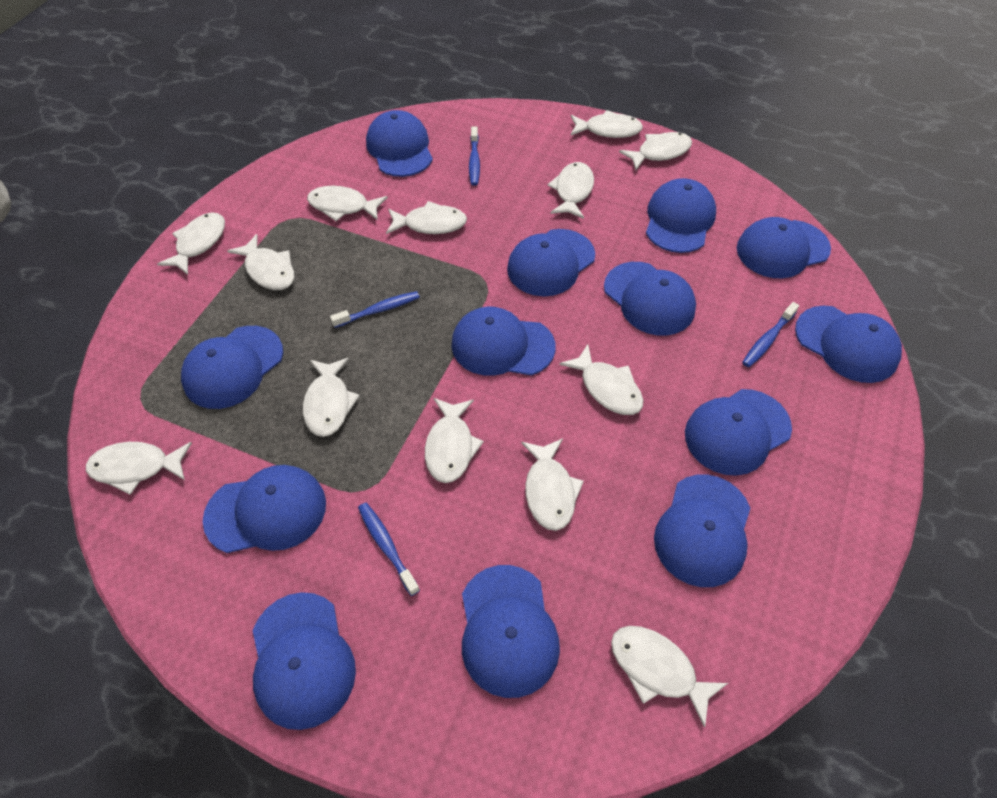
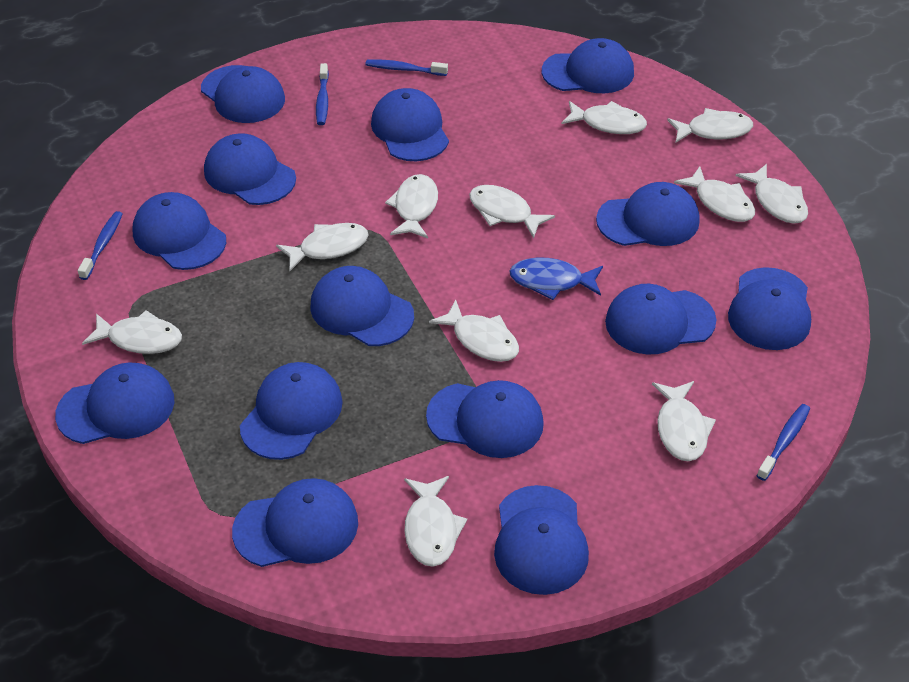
blue cap: 13 -> 14
blue fish: 0 -> 1
white fish: 13 -> 11

